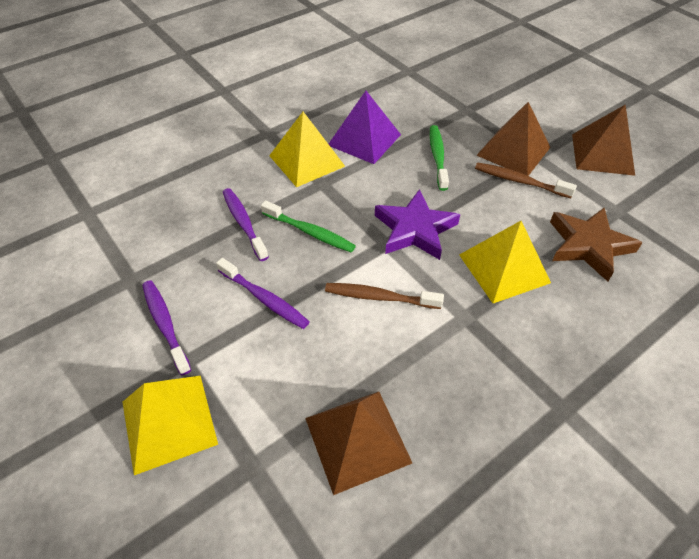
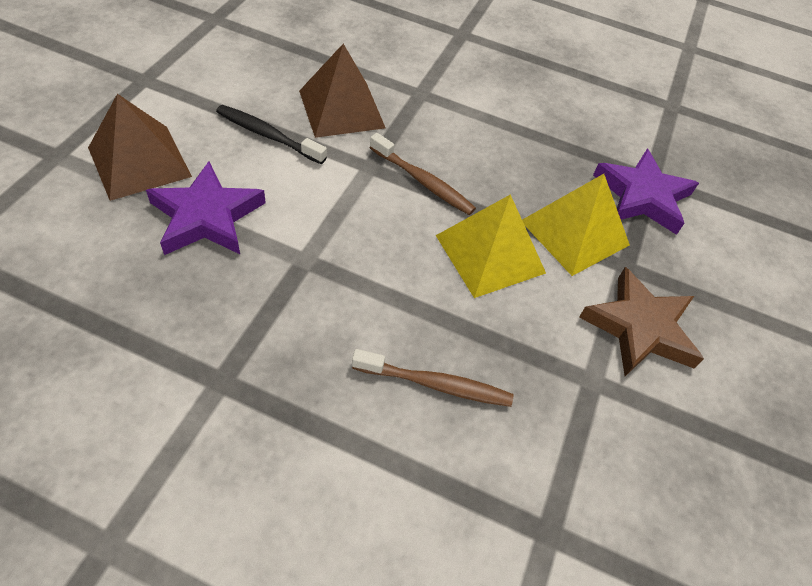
black toothbrush: 0 -> 1
brown pyramid: 3 -> 2
green toothbrush: 2 -> 0
purple pyramid: 1 -> 0
purple star: 1 -> 2
purple toothbrush: 3 -> 0
yellow pyramid: 3 -> 2

